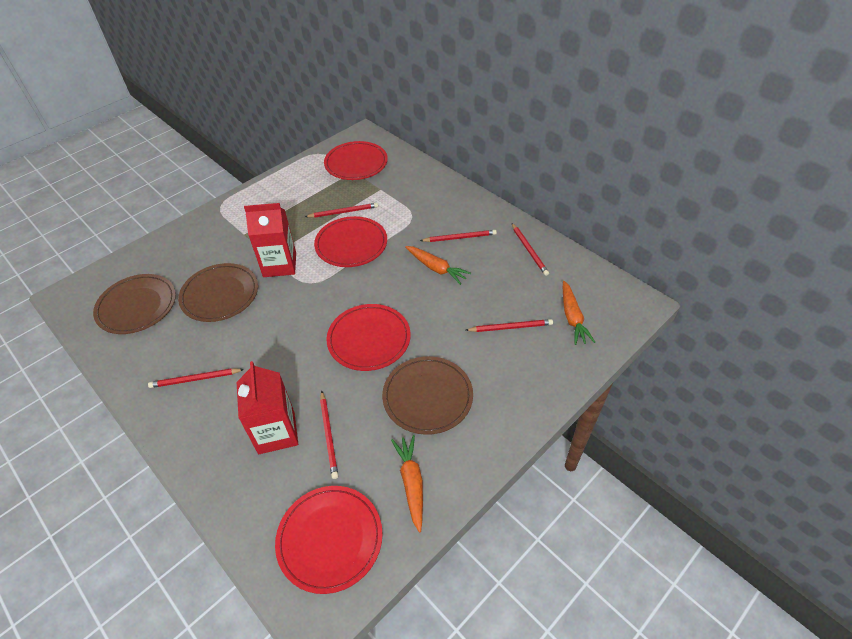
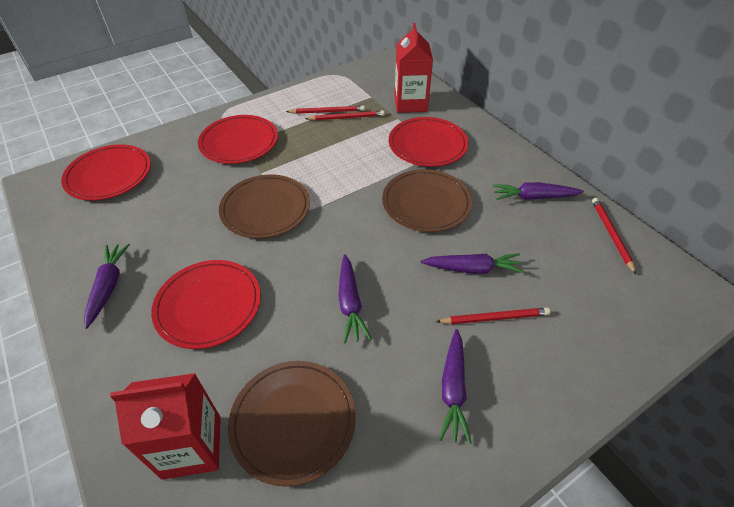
orange carrot: 3 -> 0
purple carrot: 0 -> 5
red pencil: 6 -> 4

